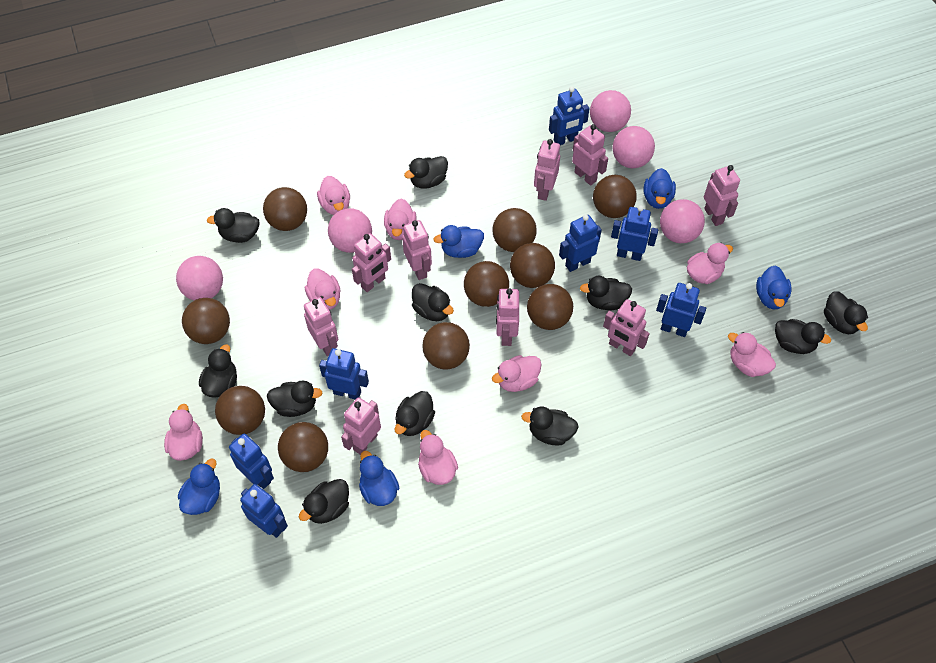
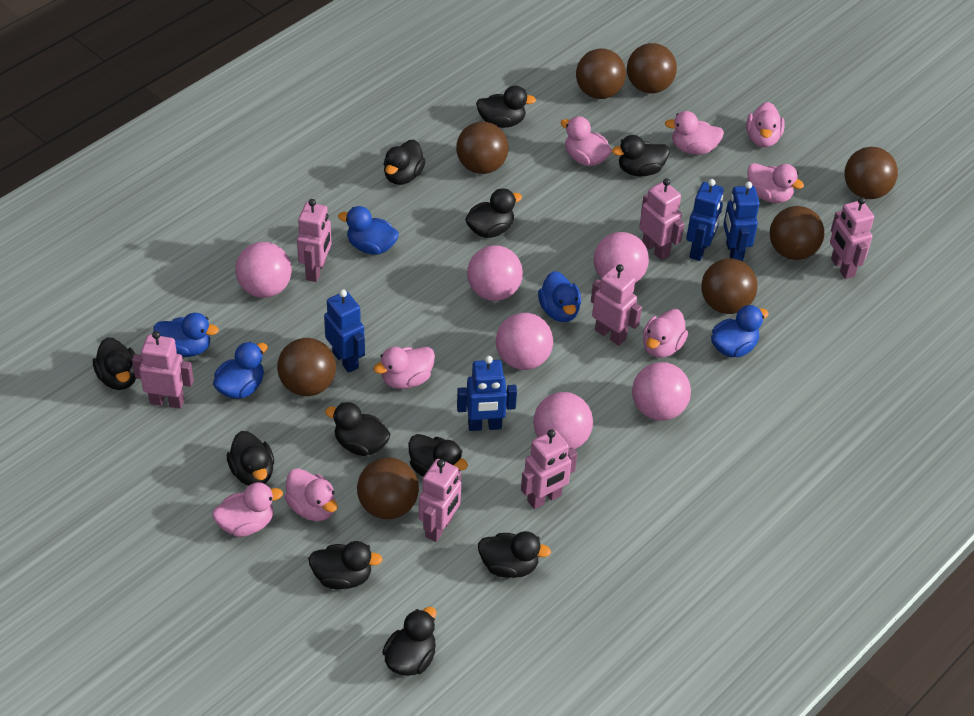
blue robot: 7 -> 4
brown ball: 10 -> 8
pink ball: 5 -> 6
pink robot: 9 -> 7

